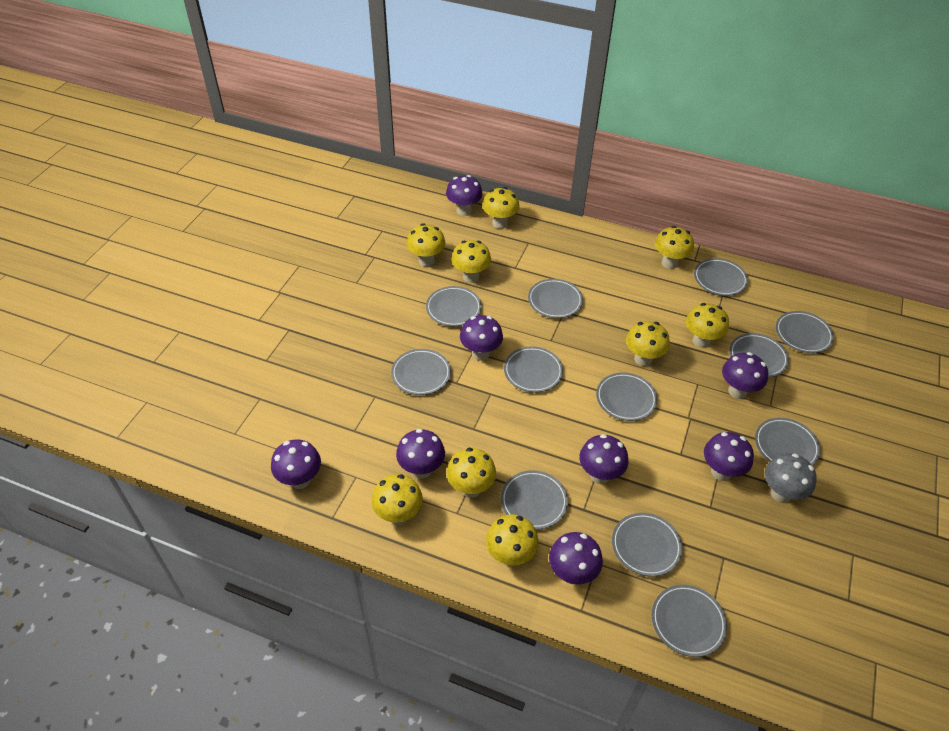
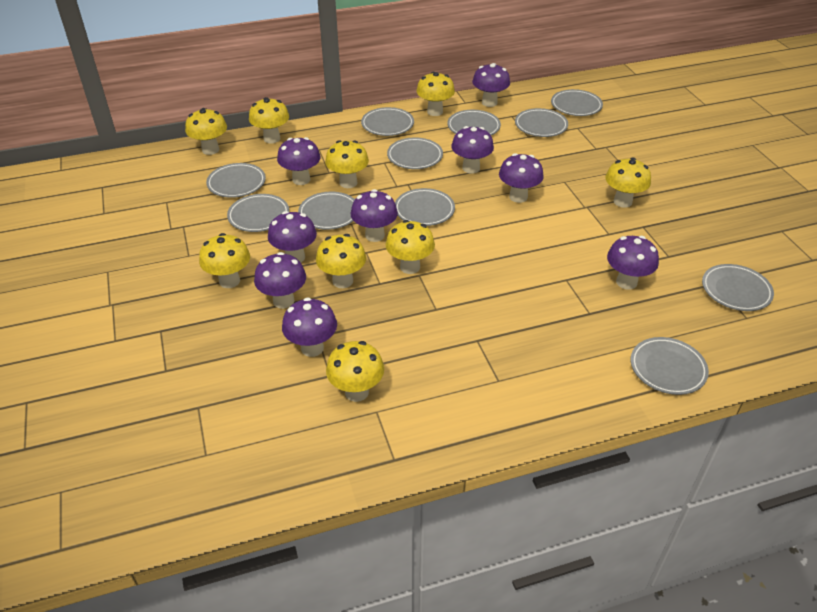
grey mushroom: 1 -> 0
grey plate: 12 -> 11
purple mushroom: 8 -> 9

